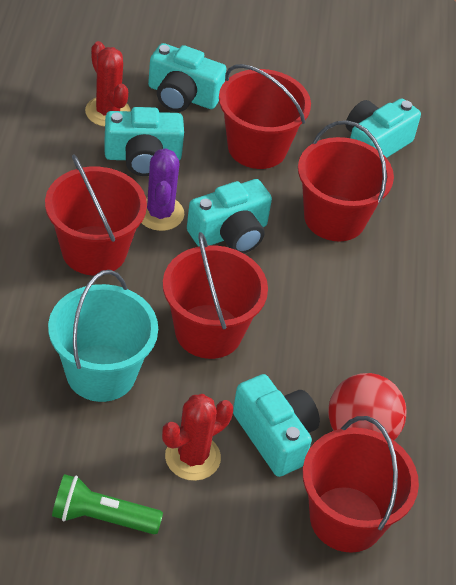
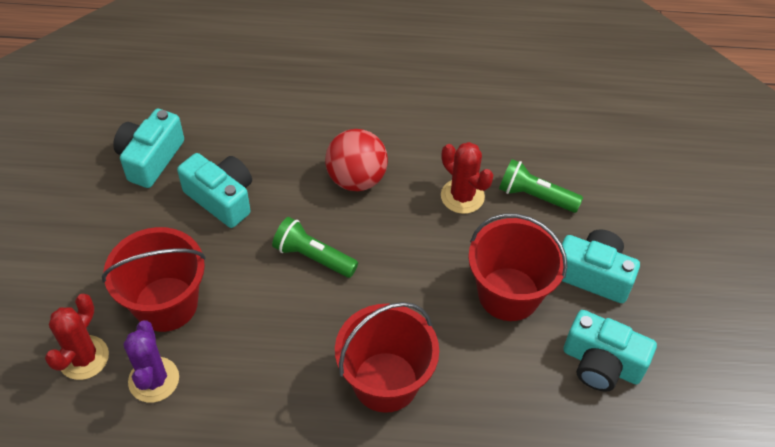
green flashlight: 1 -> 2
red bucket: 5 -> 3
turquoise bucket: 1 -> 0
turquoise camera: 5 -> 4

